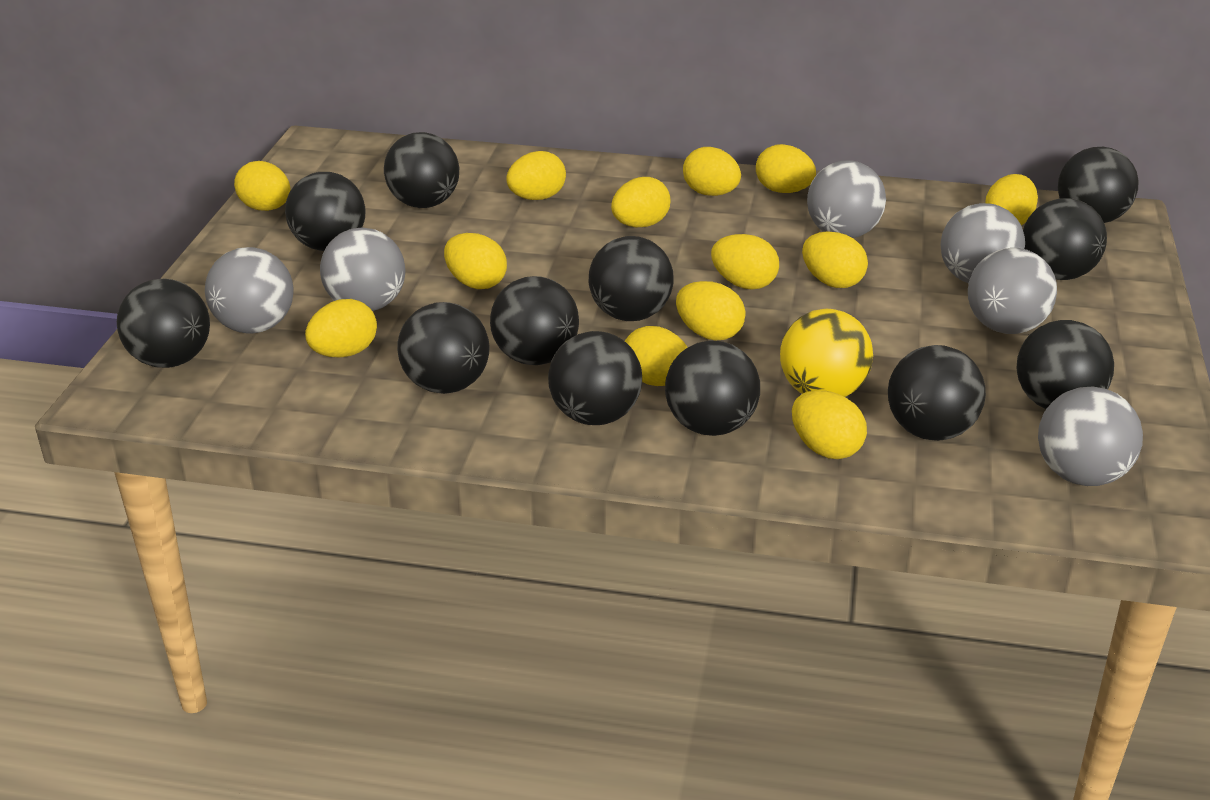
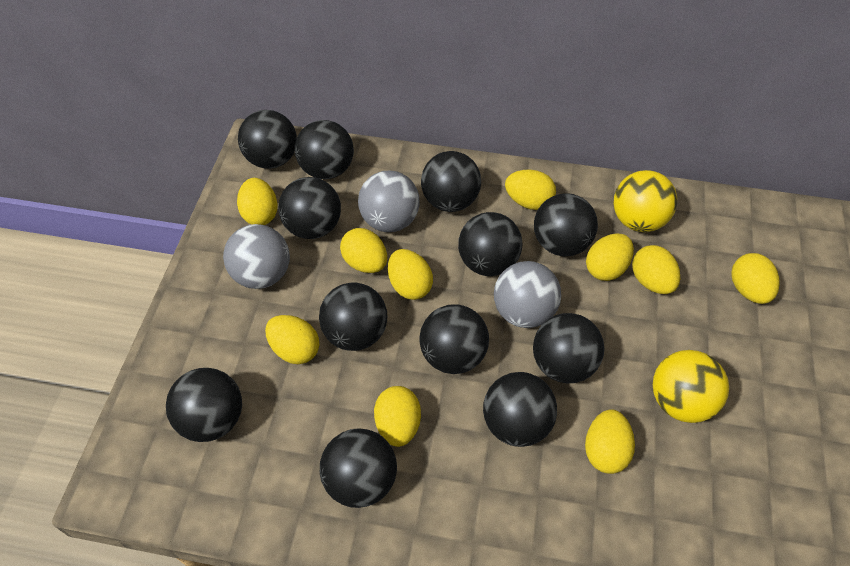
grey ball: 6 -> 3
yellow ball: 1 -> 2
yellow egg: 13 -> 10

